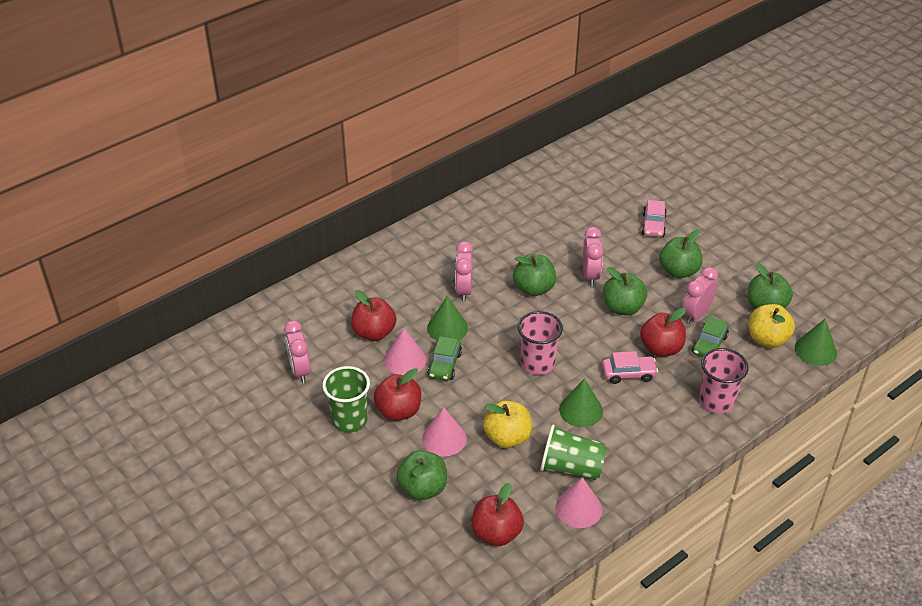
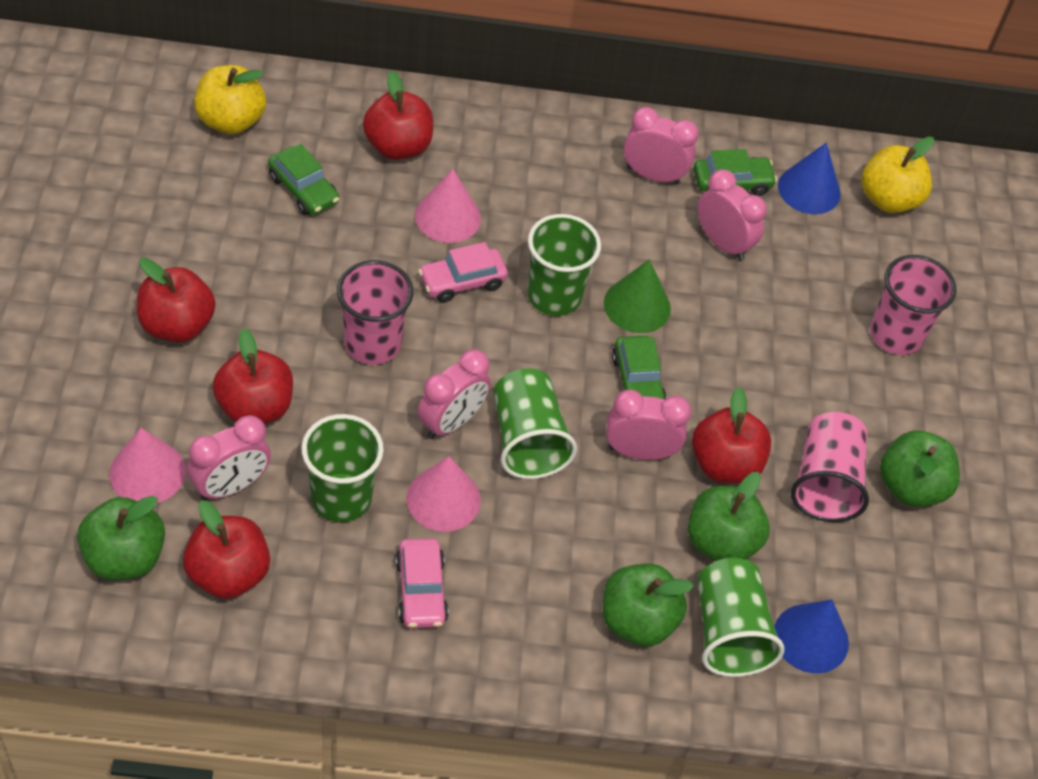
blue cone: 0 -> 2
green apple: 5 -> 4
green car: 2 -> 3
green cone: 3 -> 1
green cup: 2 -> 4
pink clock: 4 -> 5
pink cup: 2 -> 3
red apple: 4 -> 5

